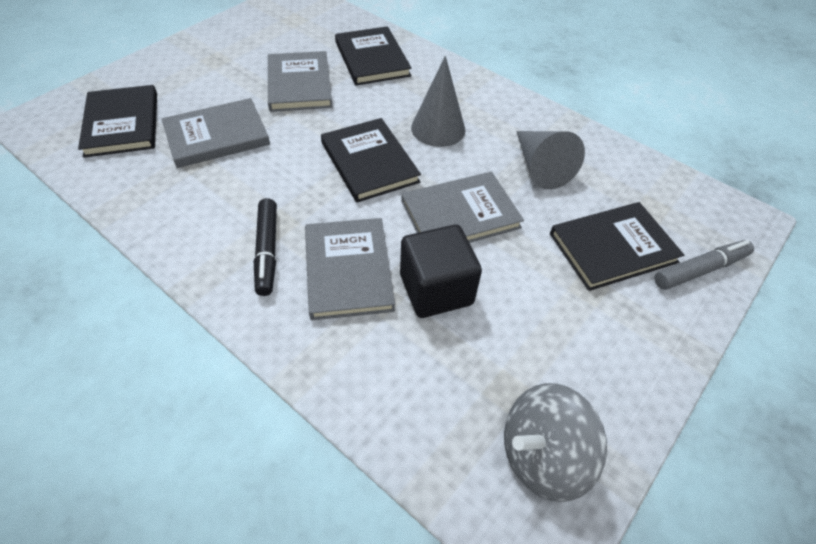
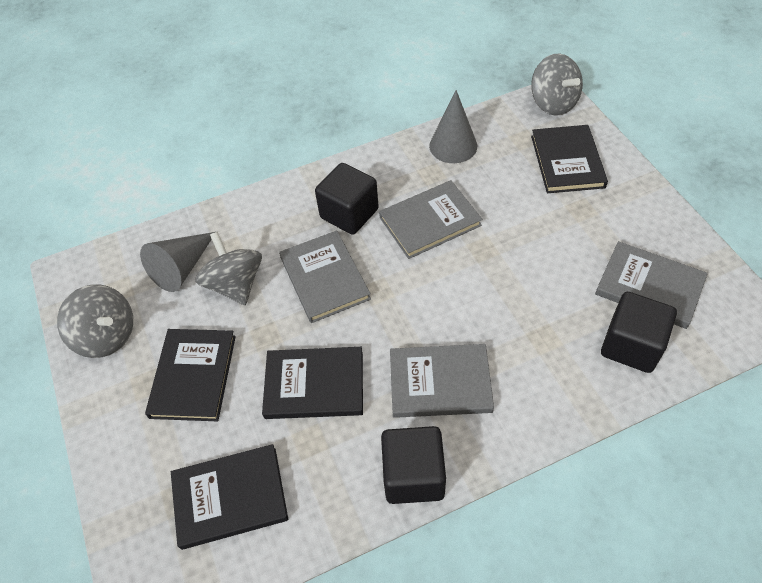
black cube: 1 -> 3
black marker: 1 -> 0
grey marker: 1 -> 0
grey spinning top: 1 -> 3

